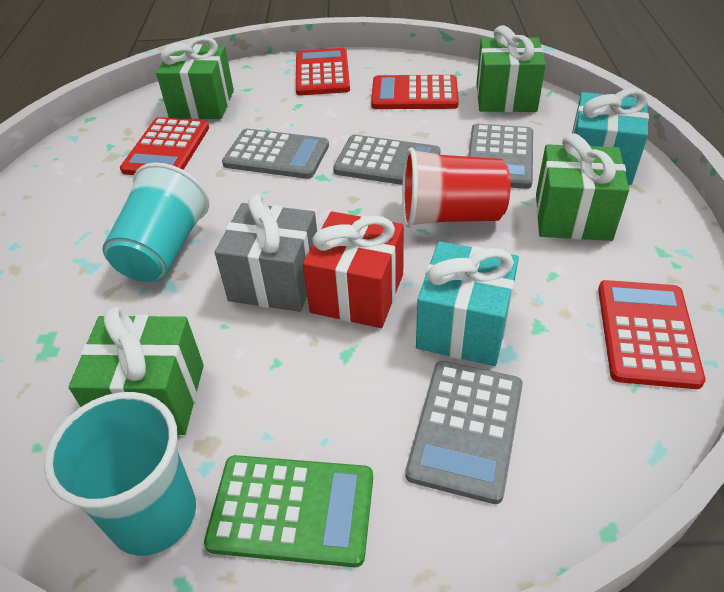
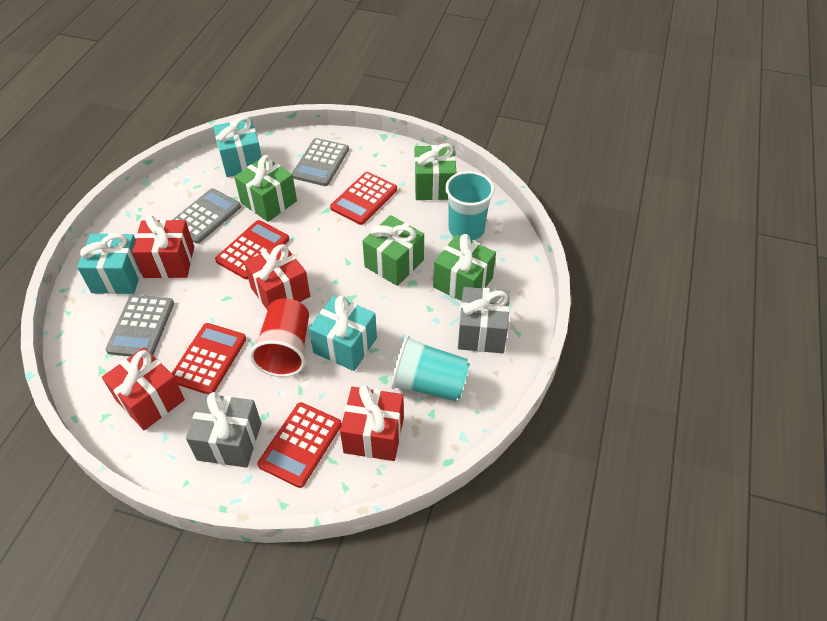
green calculator: 1 -> 0
grey calculator: 4 -> 3
grey gift: 1 -> 2
red gift: 1 -> 4
turquoise gift: 2 -> 3

